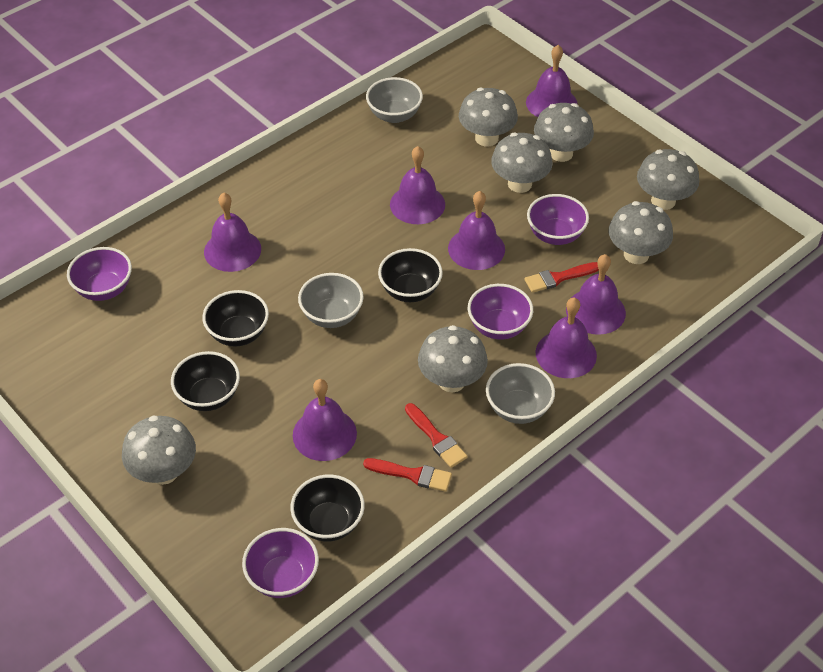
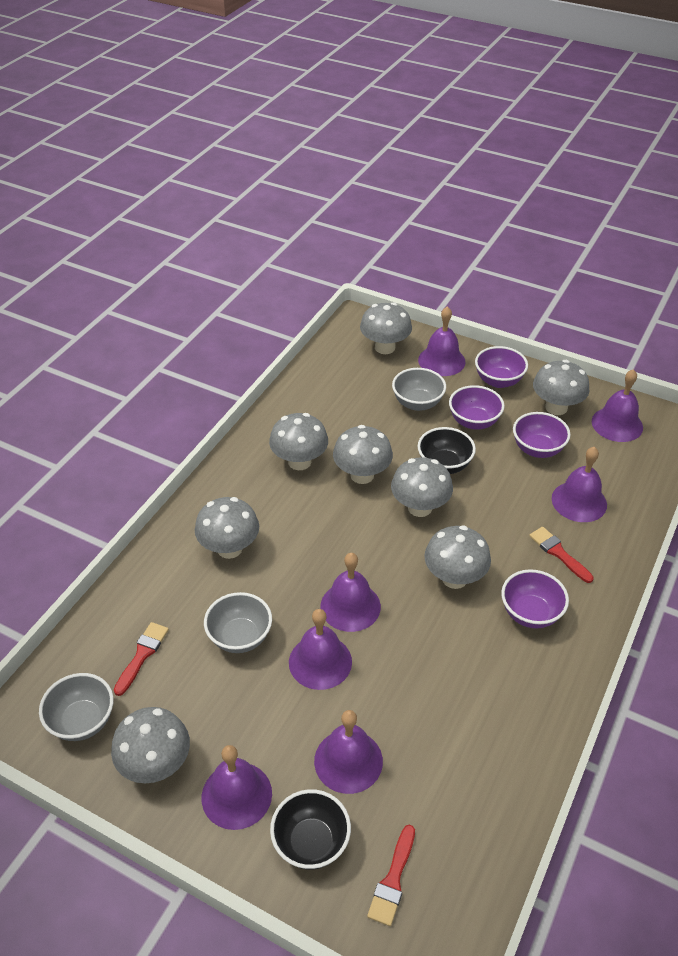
black bowl: 4 -> 2
grey mushroom: 7 -> 8

